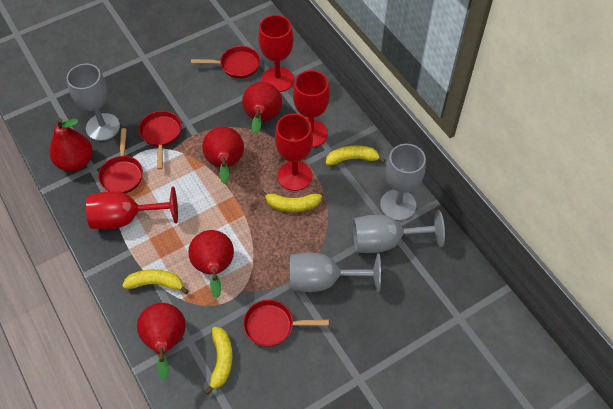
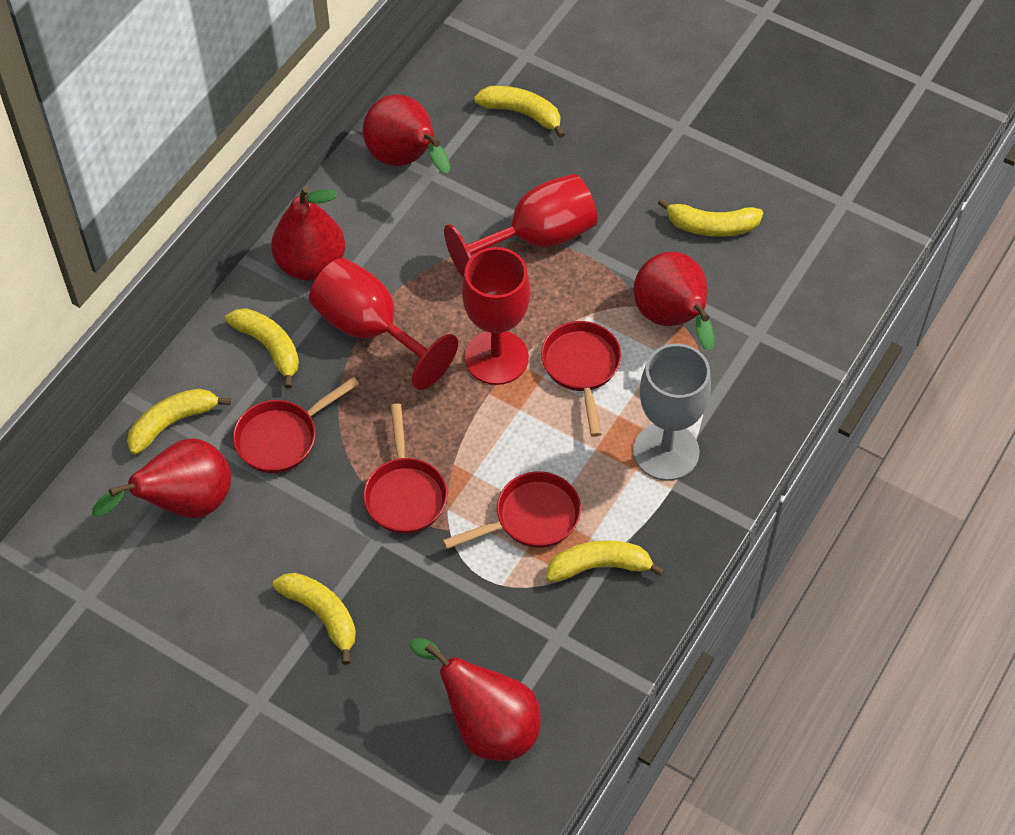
grey goblet: 4 -> 1
red goblet: 4 -> 3
yellow banana: 4 -> 6

